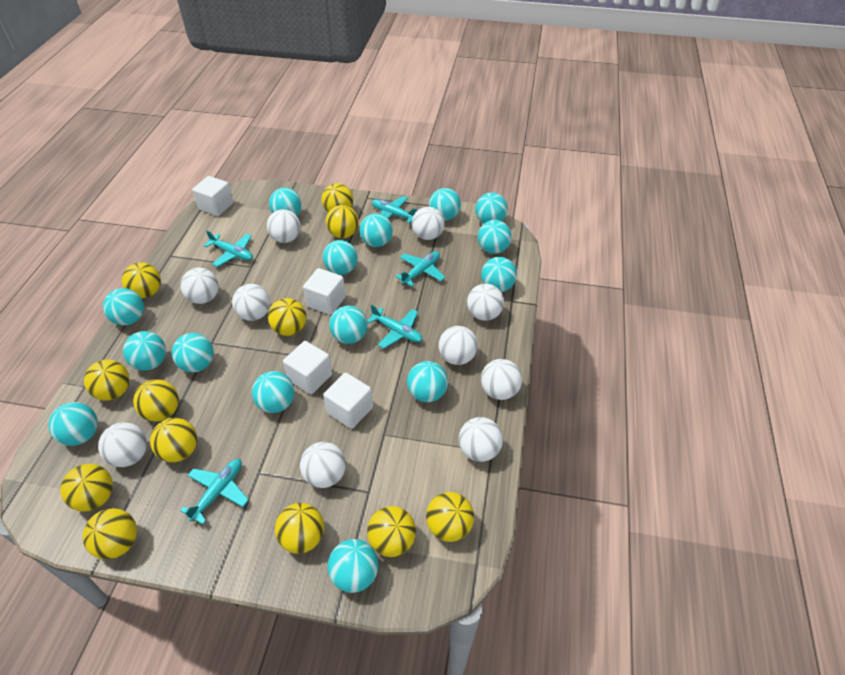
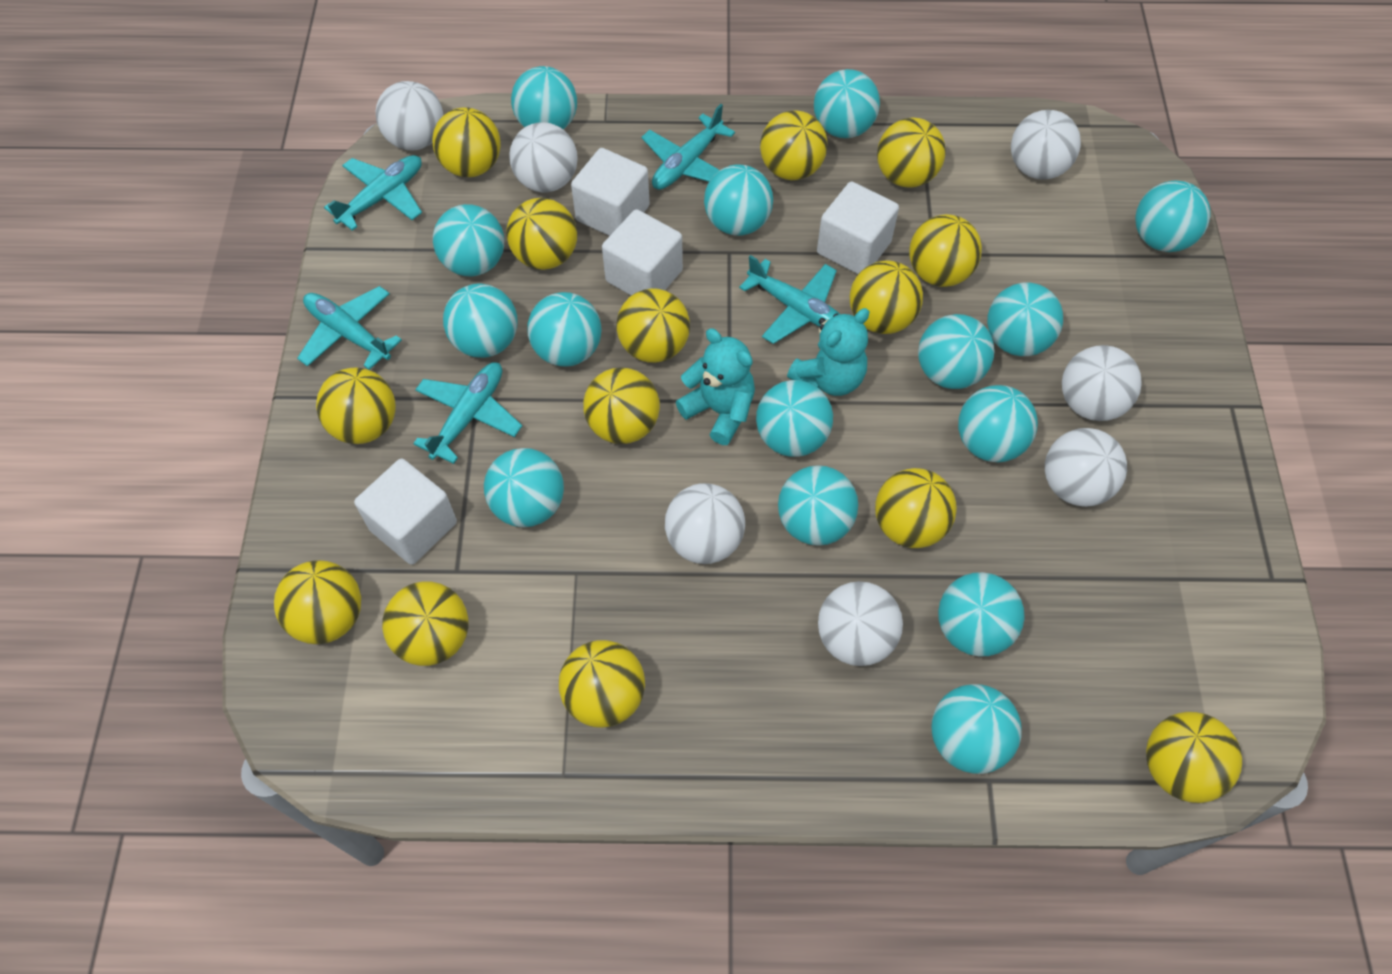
turquoise teddy bear: 0 -> 2
white ball: 10 -> 7
yellow ball: 12 -> 14

